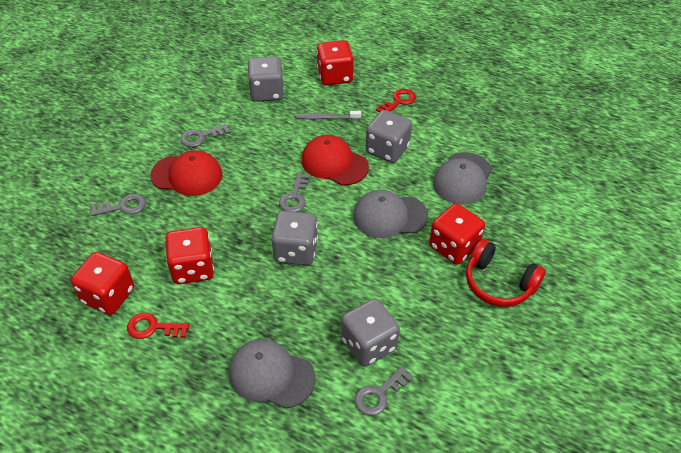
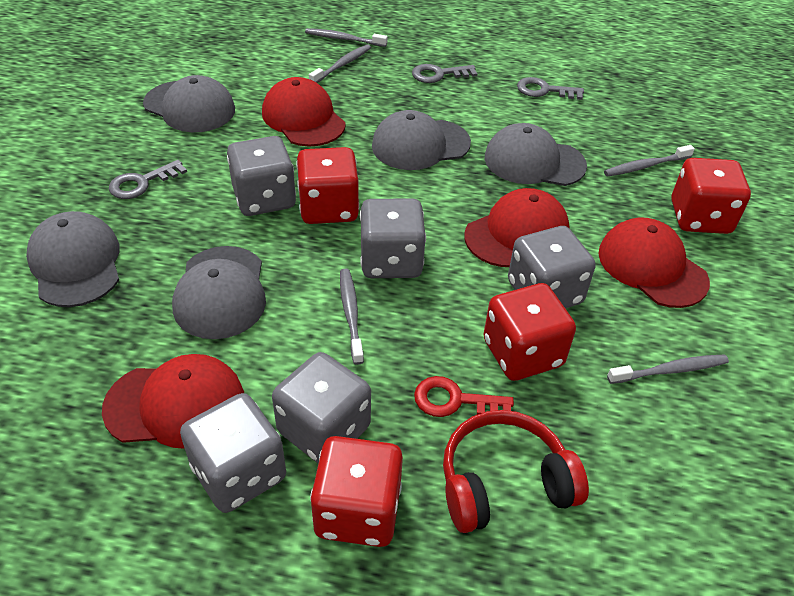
grey cap: 3 -> 5
grey dice: 4 -> 5
grey key: 4 -> 3
grey toothbrush: 1 -> 5
red cap: 2 -> 4
red key: 2 -> 1

